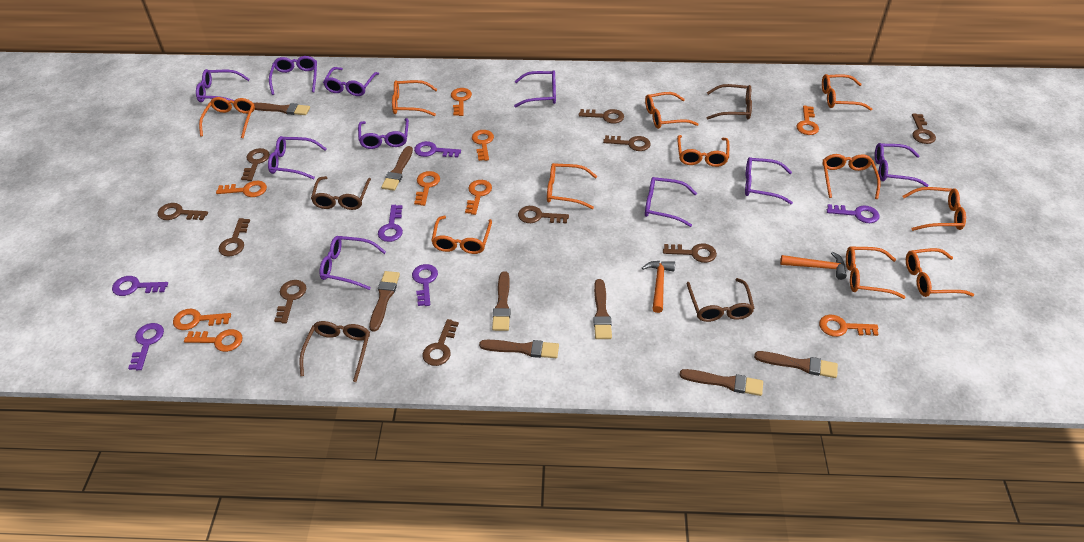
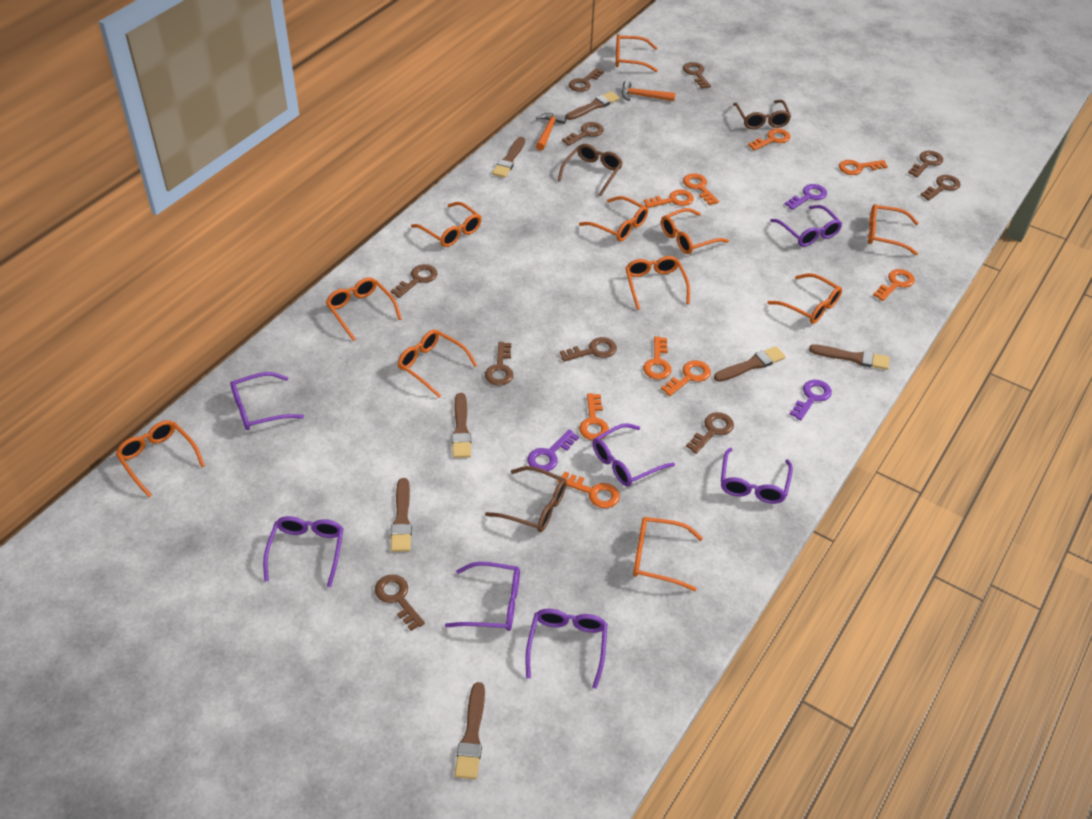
brown brush: 8 -> 7
brown glasses: 4 -> 3
purple glasses: 10 -> 7
purple key: 6 -> 3

